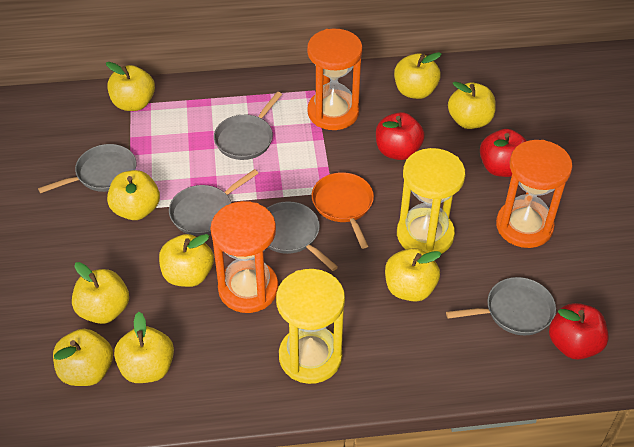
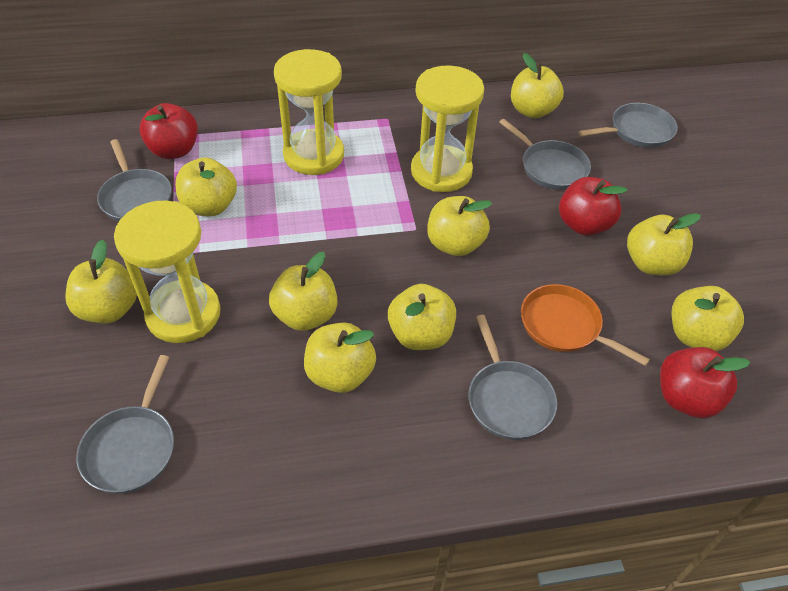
orange hourglass: 3 -> 0
yellow hourglass: 2 -> 3

